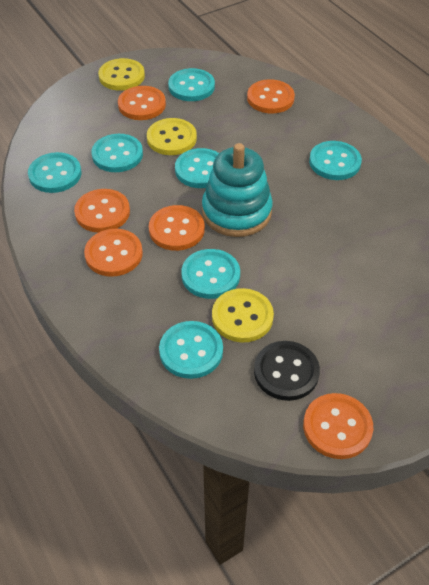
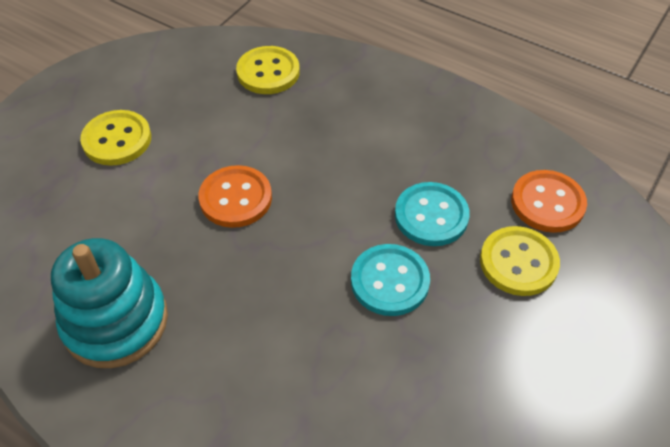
black button: 1 -> 0
orange button: 6 -> 2
turquoise button: 7 -> 2

